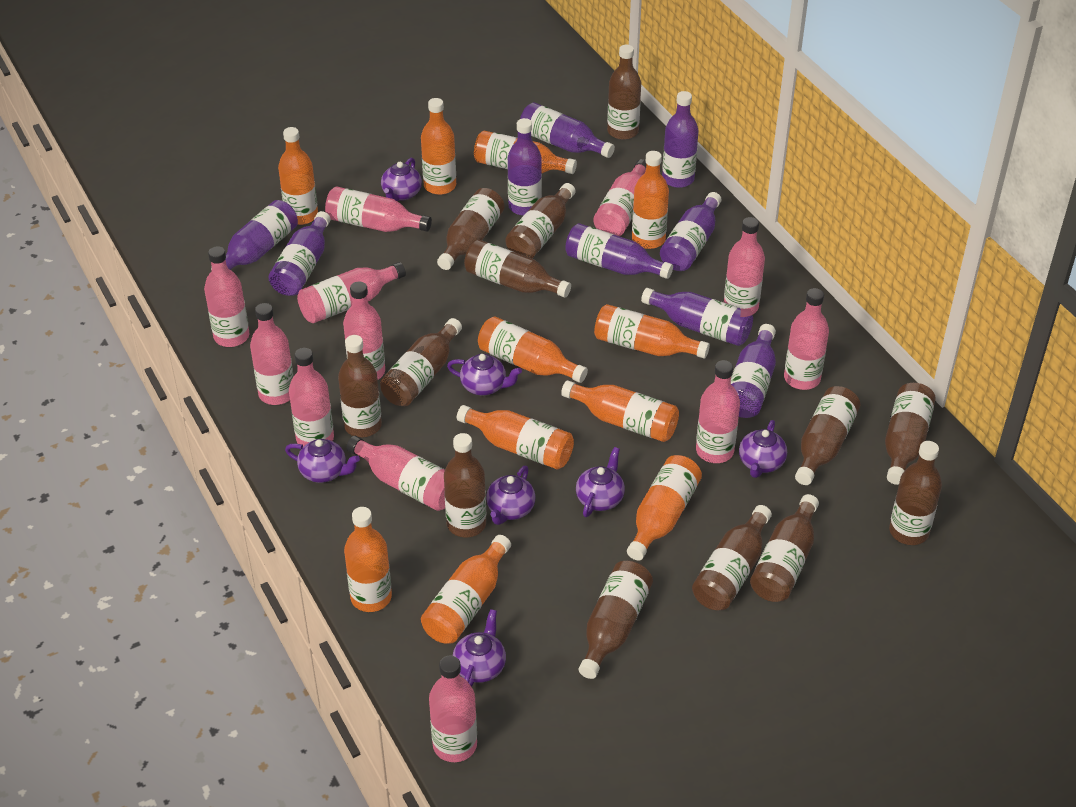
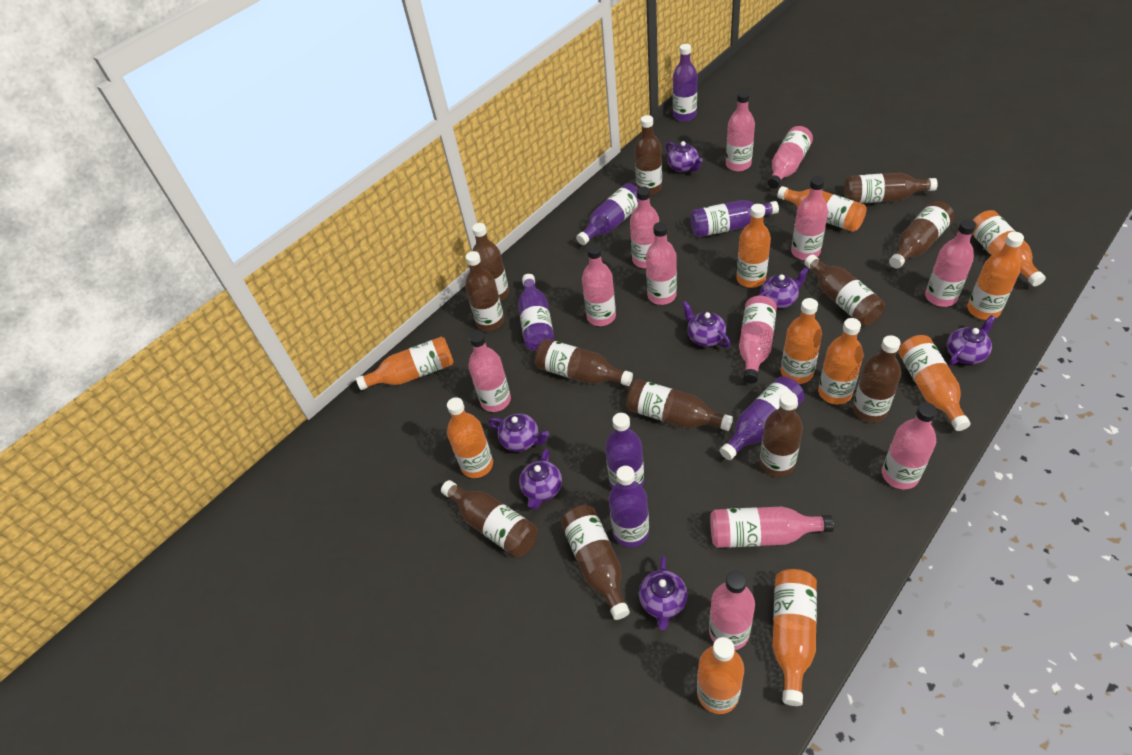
brown bottle: 13 -> 12
purple bottle: 9 -> 7

